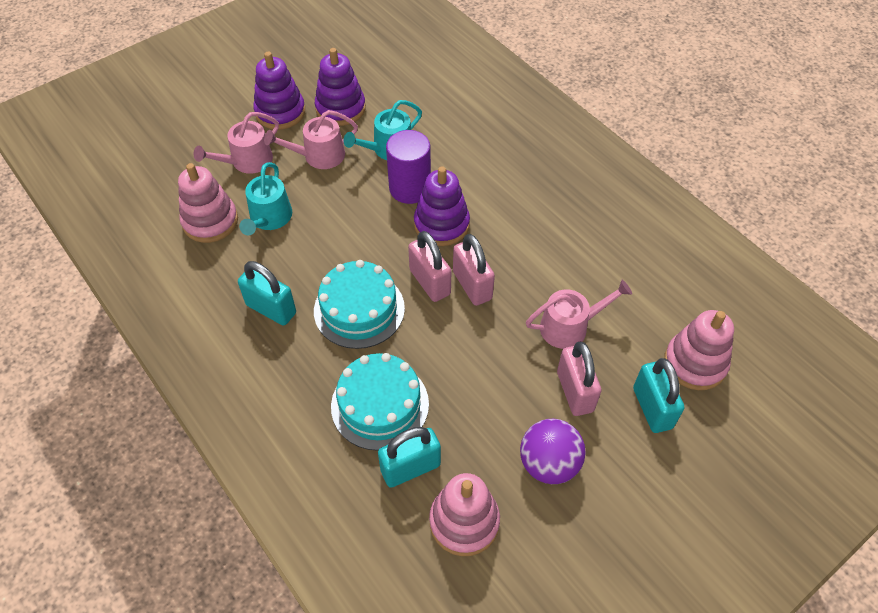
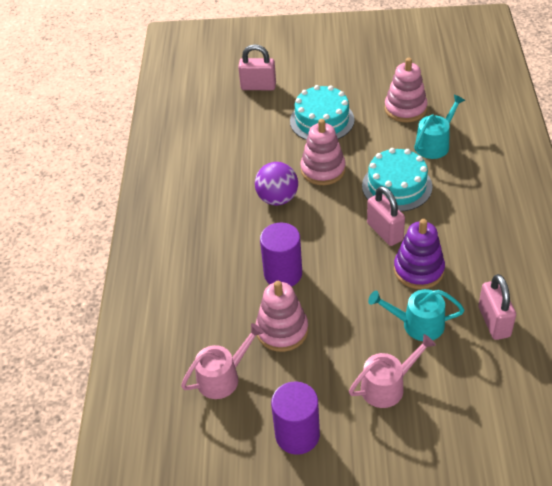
pink watering can: 3 -> 2
purple cylinder: 1 -> 2
purple stacking toy: 3 -> 1
turquoise padlock: 3 -> 0

